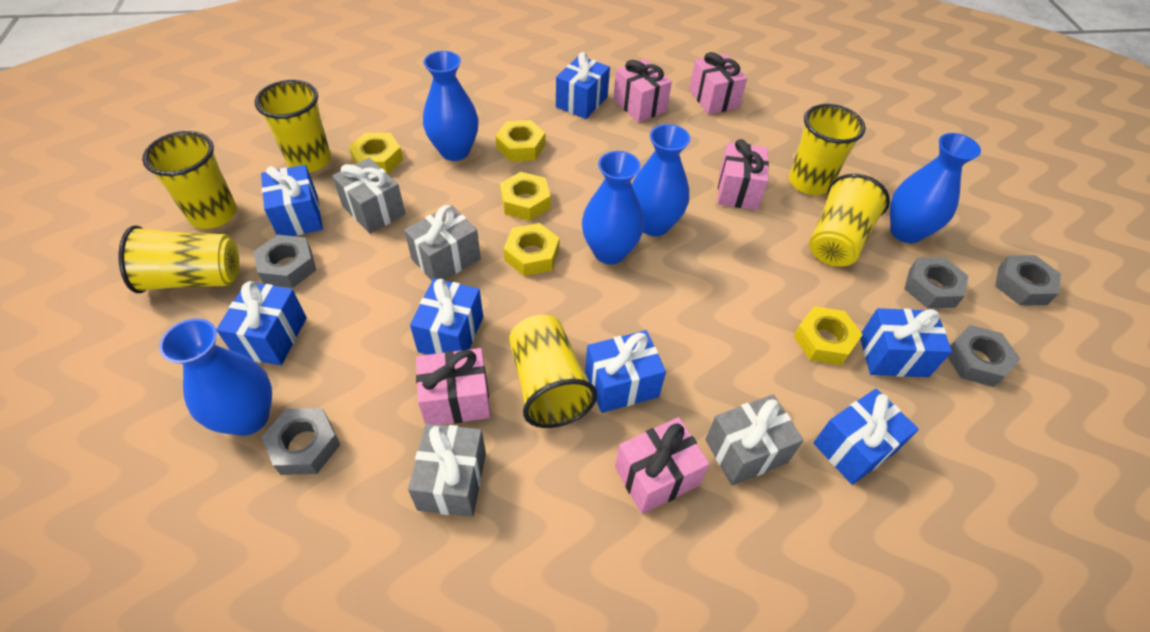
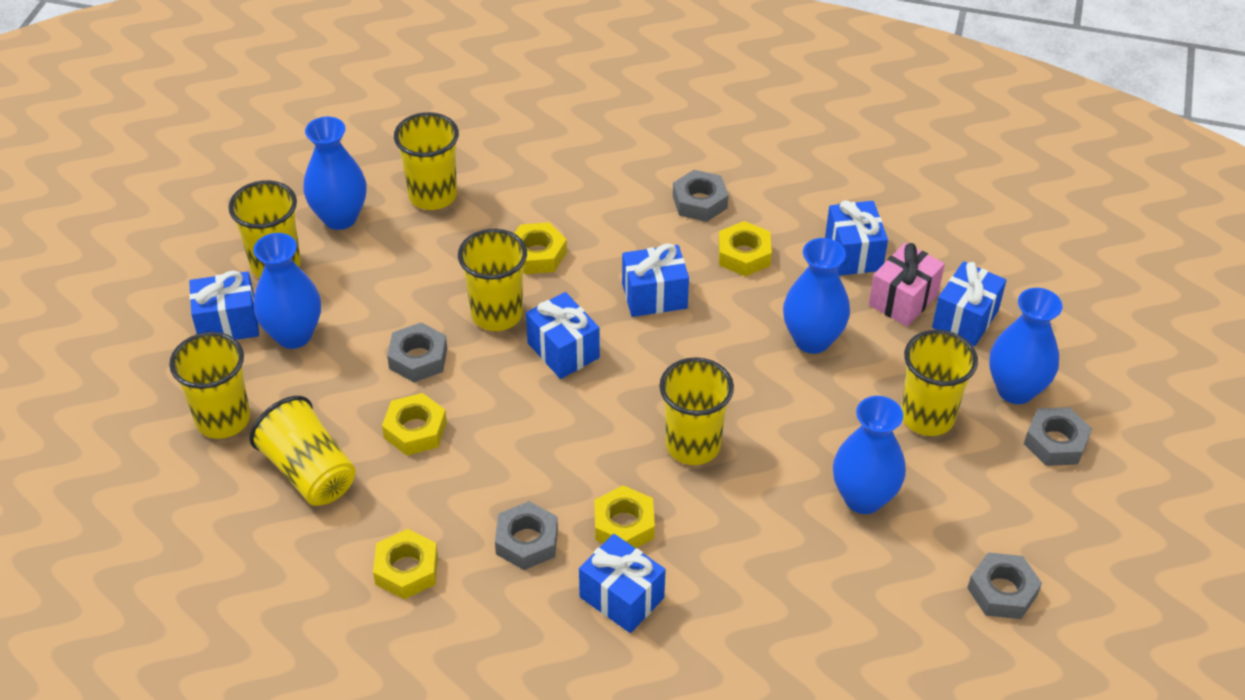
blue gift: 7 -> 6
grey gift: 4 -> 0
pink gift: 5 -> 1
yellow cup: 6 -> 7

